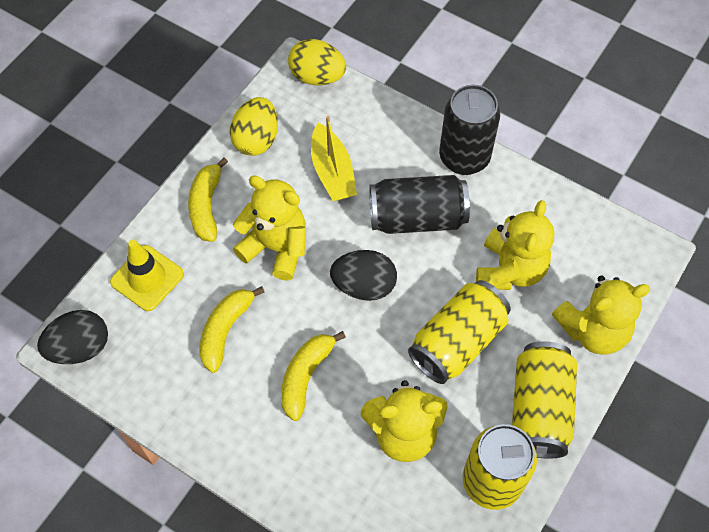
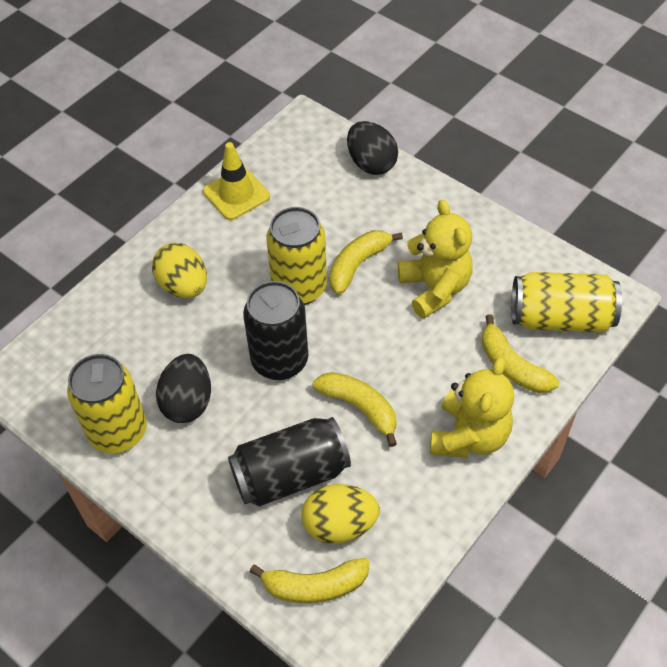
yellow banana: 3 -> 4
yellow boat: 1 -> 0
yellow teddy bear: 4 -> 2

